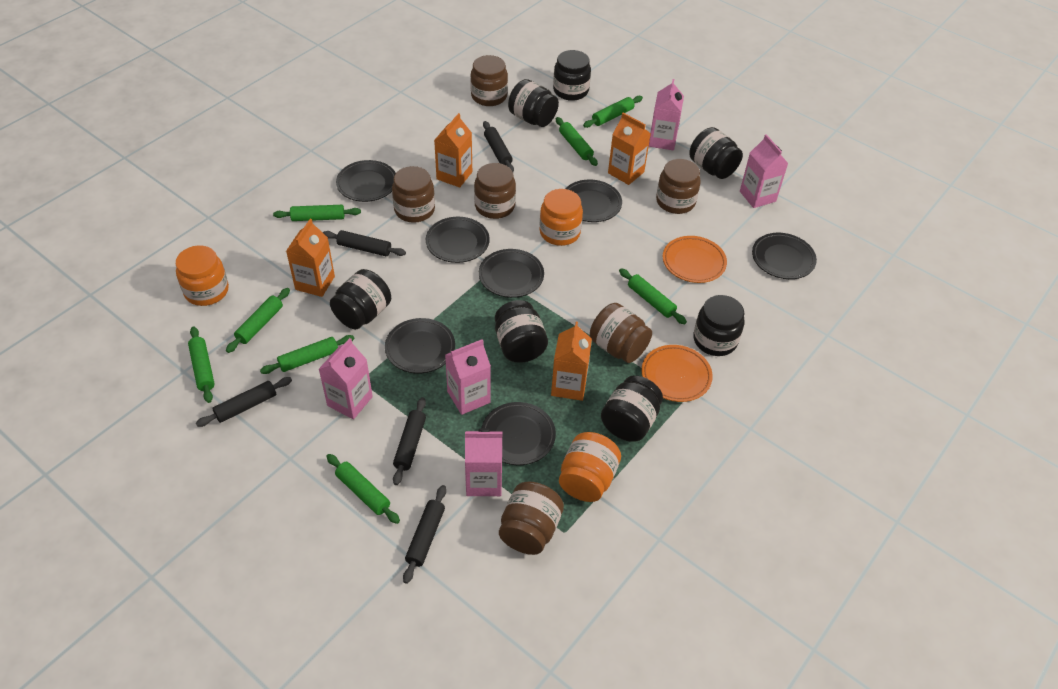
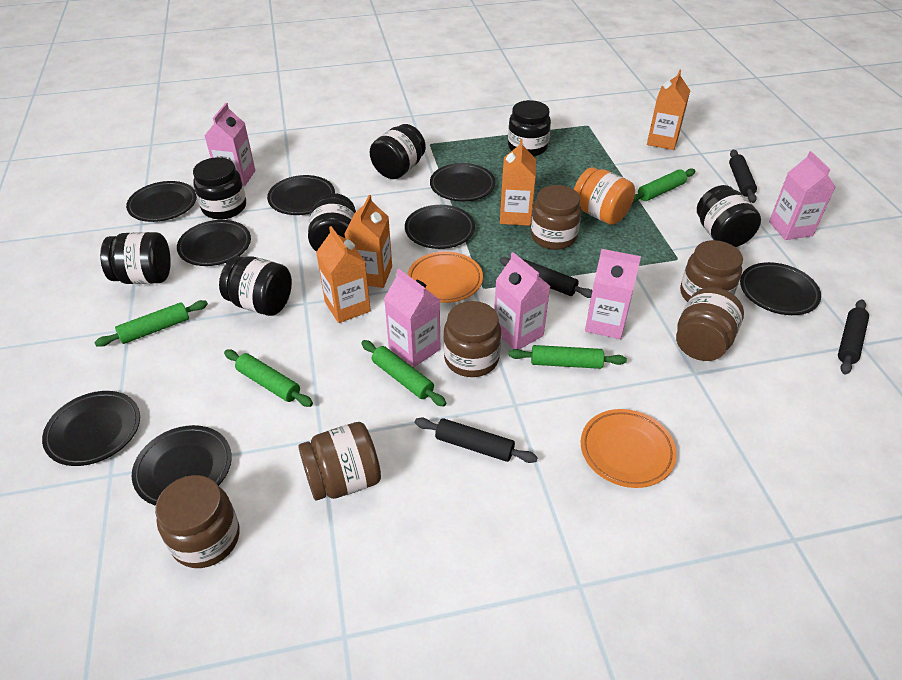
black plate: 7 -> 8
black rolling pin: 5 -> 4
green rolling pin: 8 -> 5
orange jar: 3 -> 1

